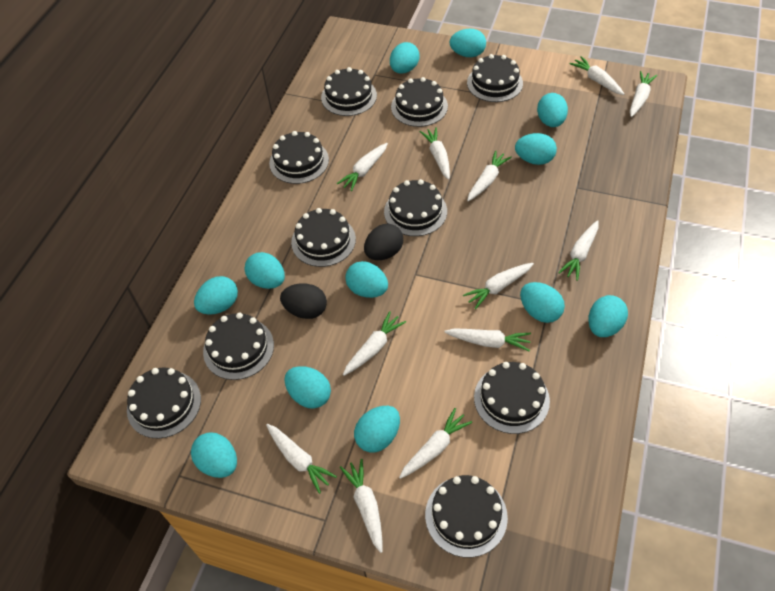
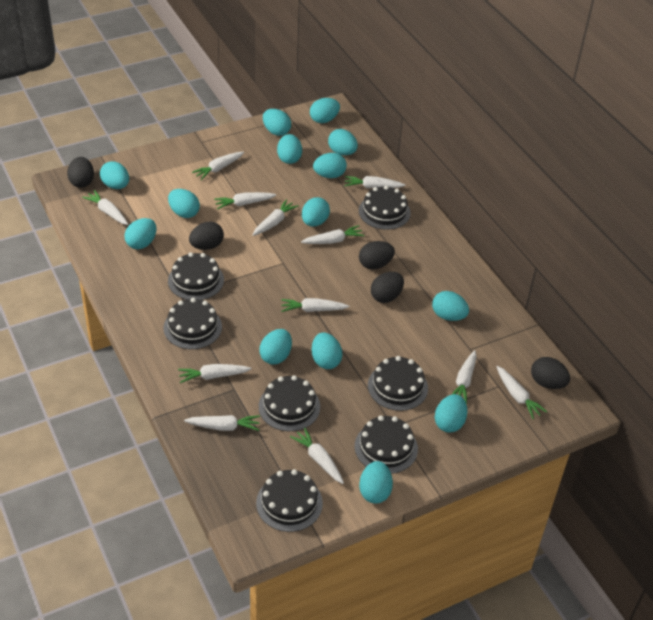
black cake: 10 -> 7
black egg: 2 -> 5
turquoise egg: 12 -> 14

